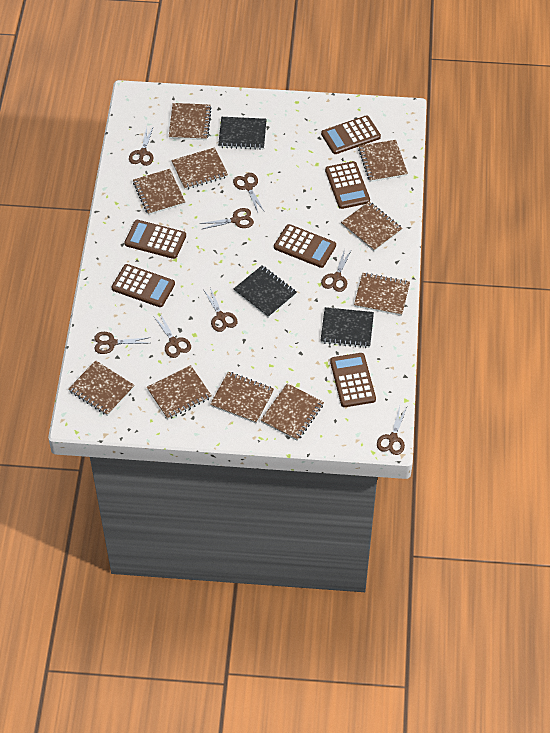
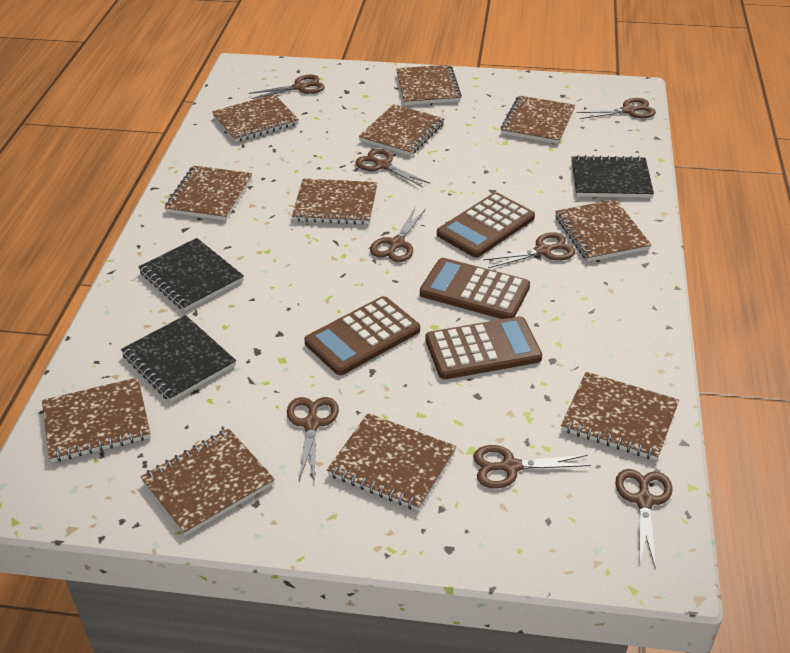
brown calculator: 6 -> 4
brown notebook: 10 -> 11

